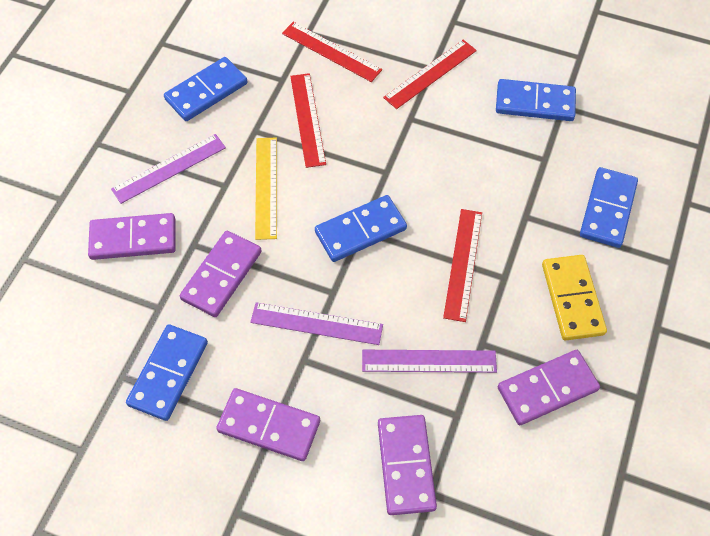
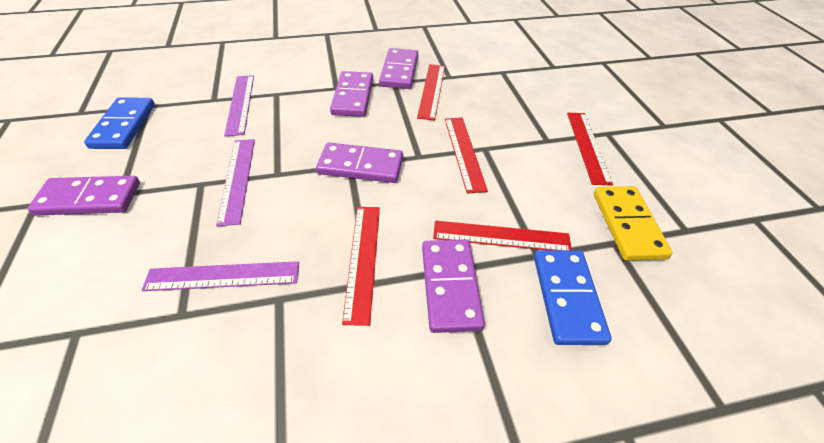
blue domino: 5 -> 2
red ruler: 4 -> 5
yellow ruler: 1 -> 0

